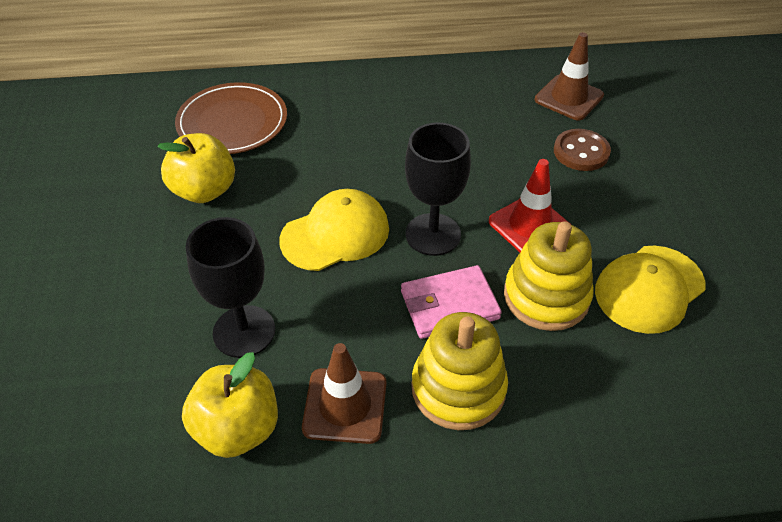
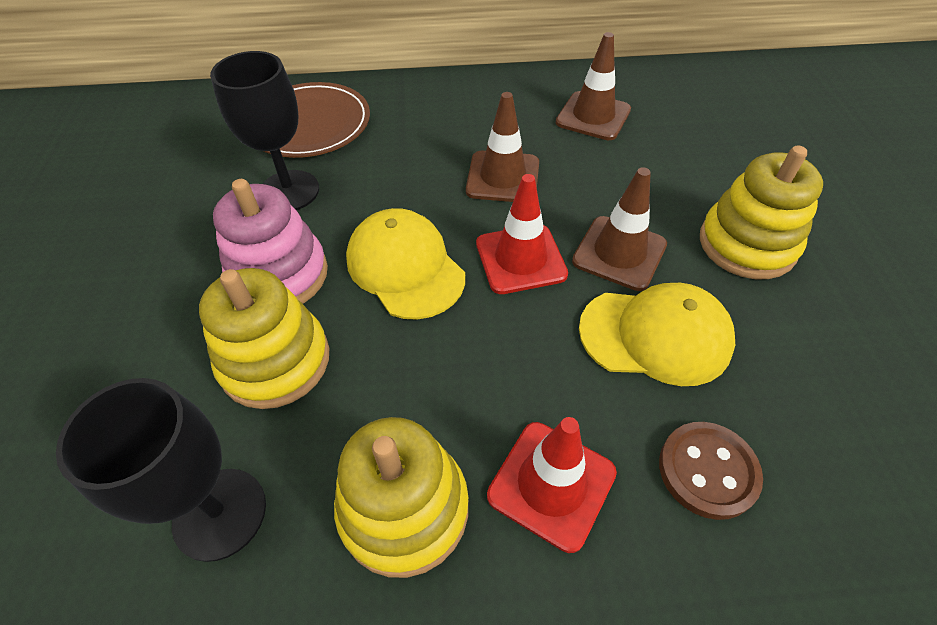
brown traffic cone: 2 -> 3
pink stacking toy: 0 -> 1
pink wallet: 1 -> 0
red traffic cone: 1 -> 2
yellow apple: 2 -> 0
yellow stacking toy: 2 -> 3

